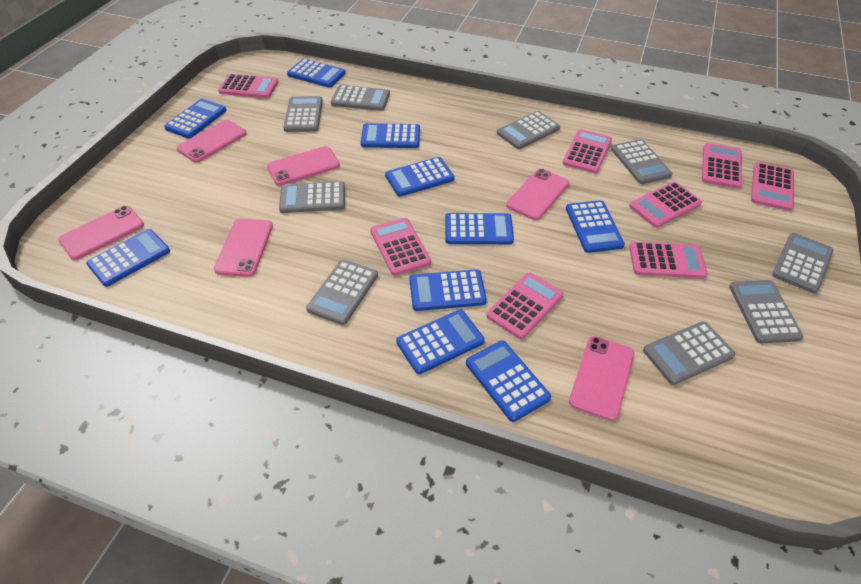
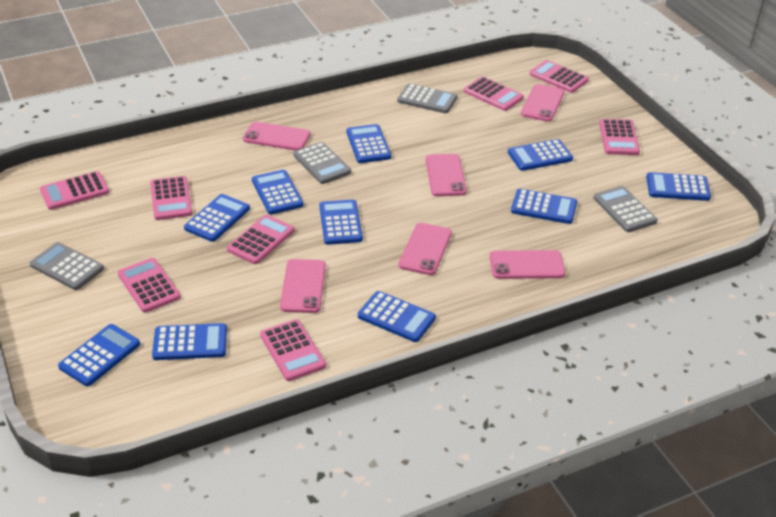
grey calculator: 9 -> 4

